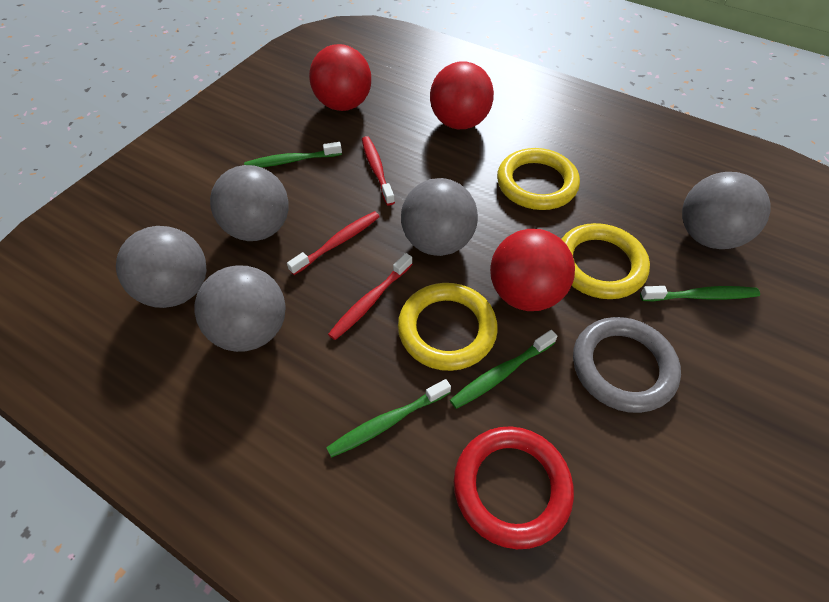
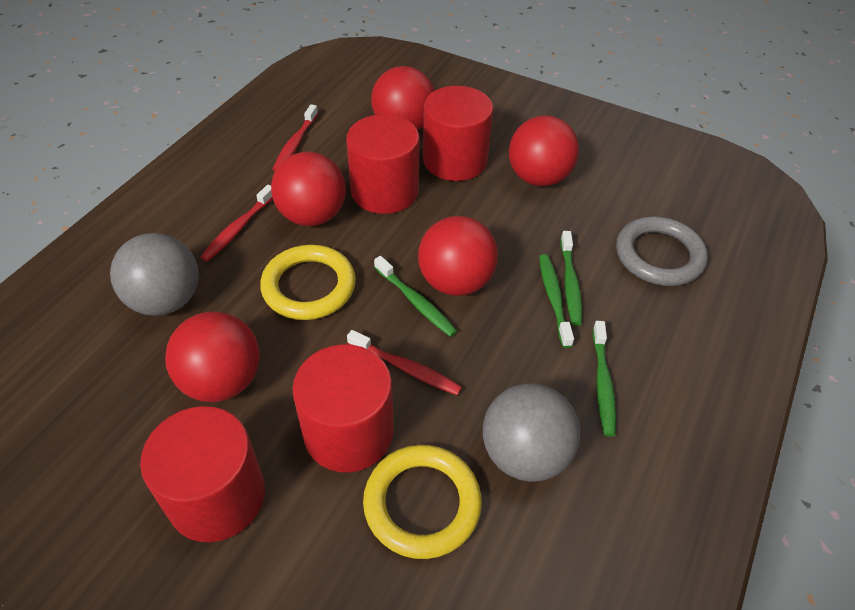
grey ball: 5 -> 2
red ball: 3 -> 5
red cylinder: 0 -> 4
red ring: 1 -> 0
yellow ring: 3 -> 2

